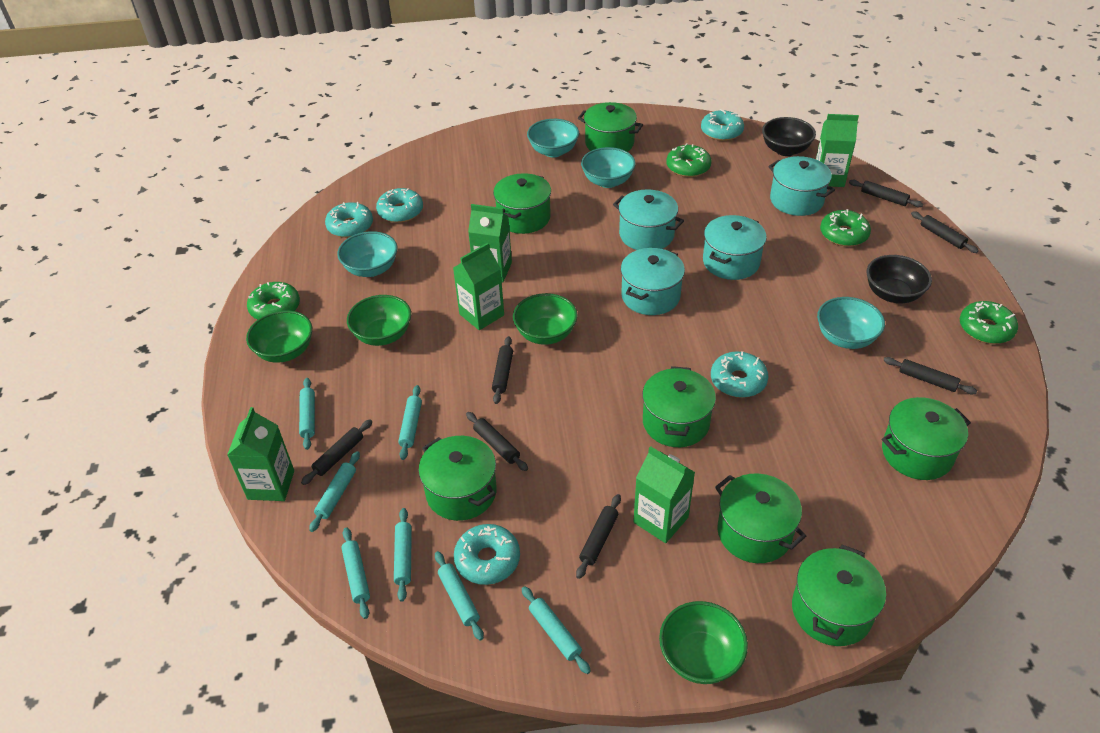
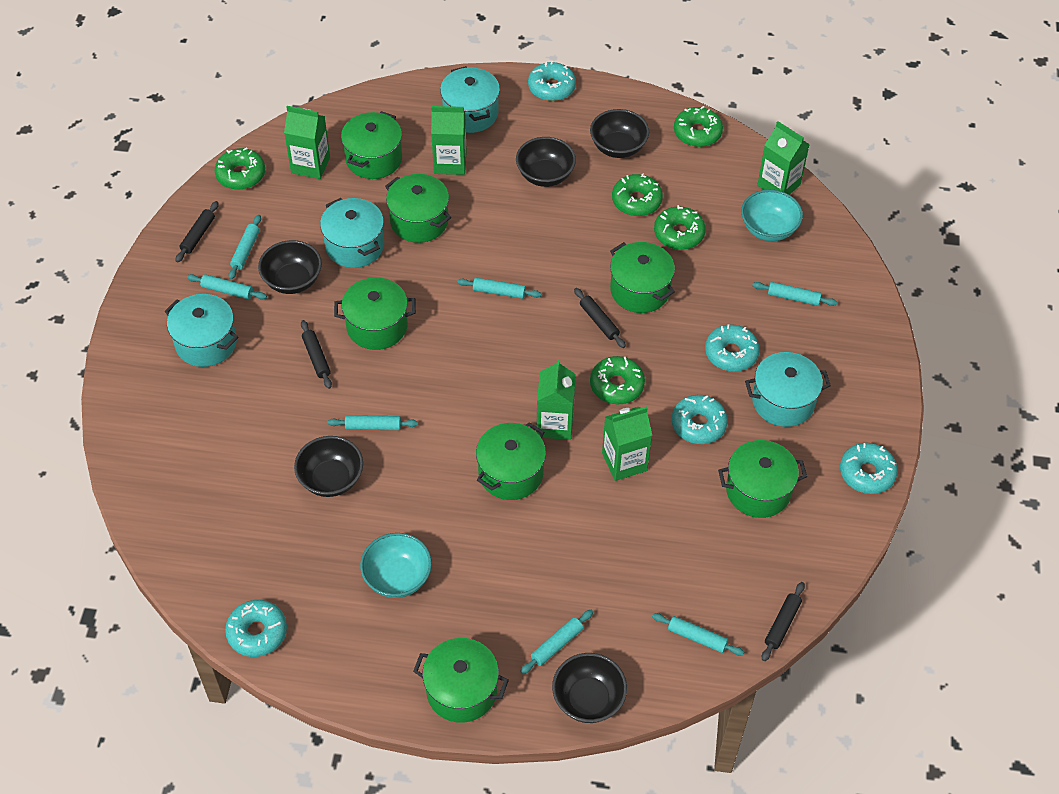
black bowl: 2 -> 5
black rolling pin: 7 -> 4
green bowl: 4 -> 0
green donut: 4 -> 5
turquoise bowl: 4 -> 2

